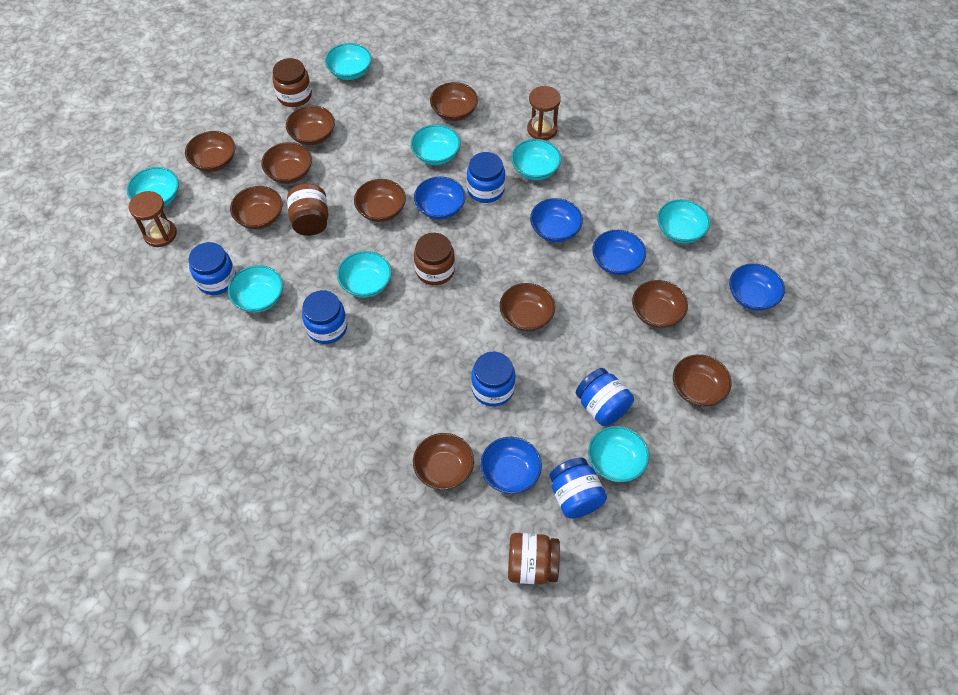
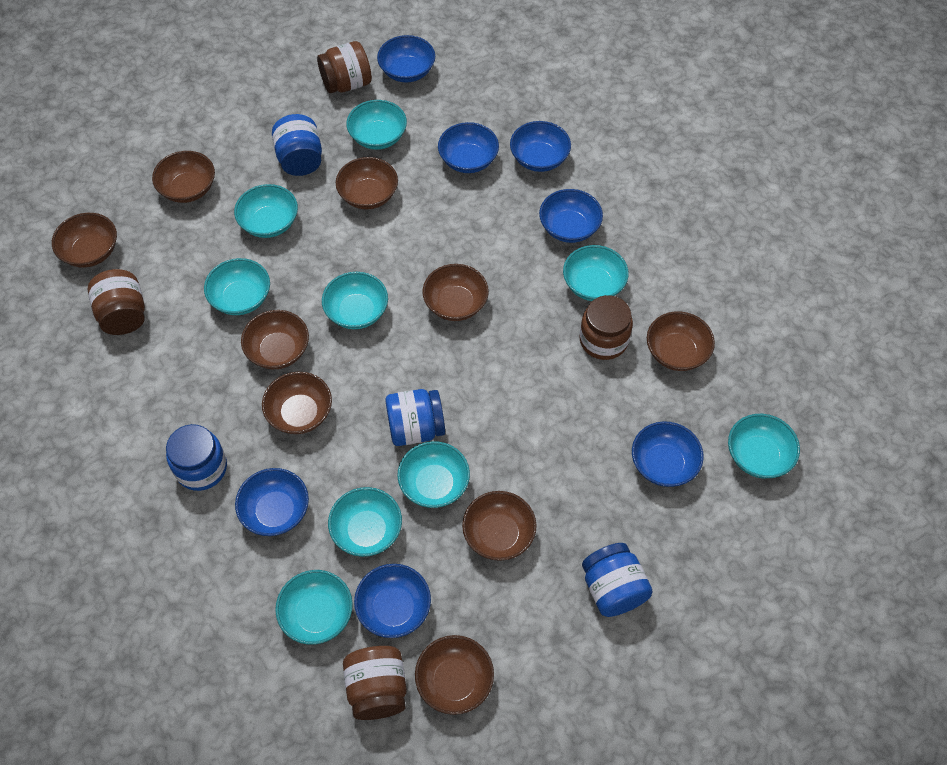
blue bowl: 5 -> 7
blue jar: 6 -> 4
brown bowl: 10 -> 9
brown hourglass: 2 -> 0
turquoise bowl: 8 -> 9

